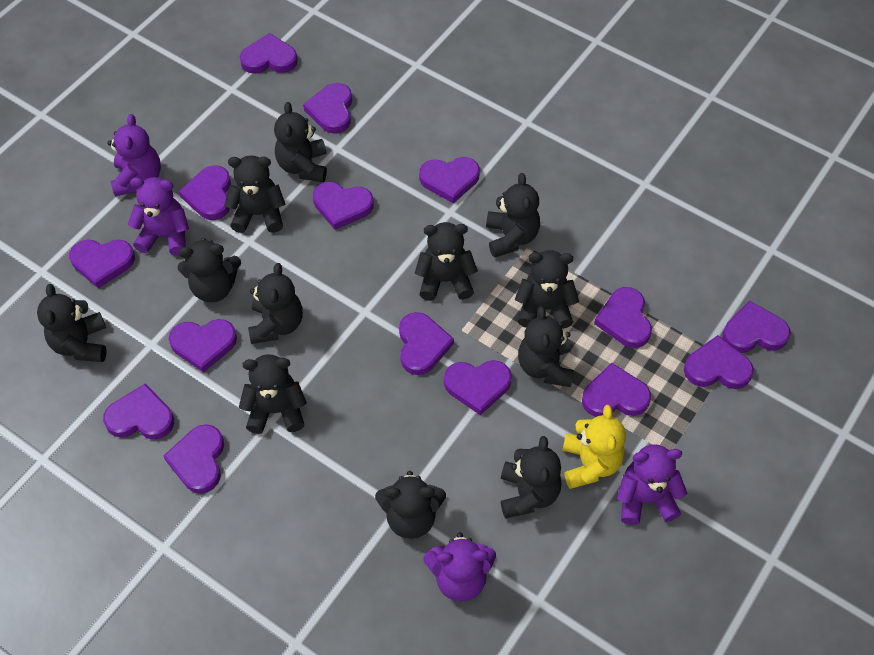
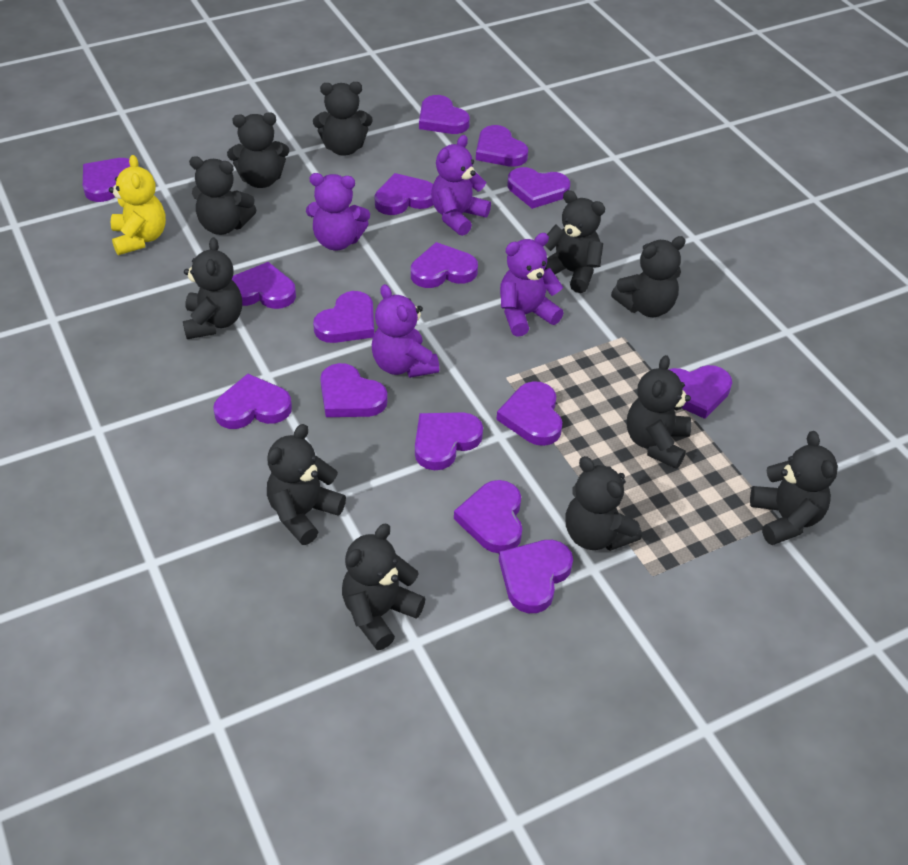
black teddy bear: 12 -> 11

